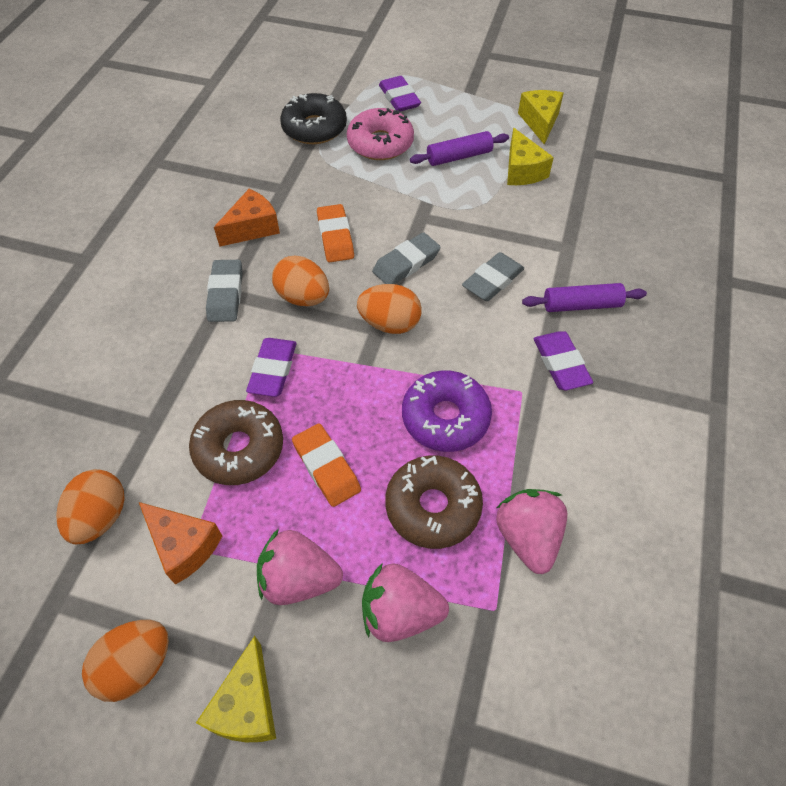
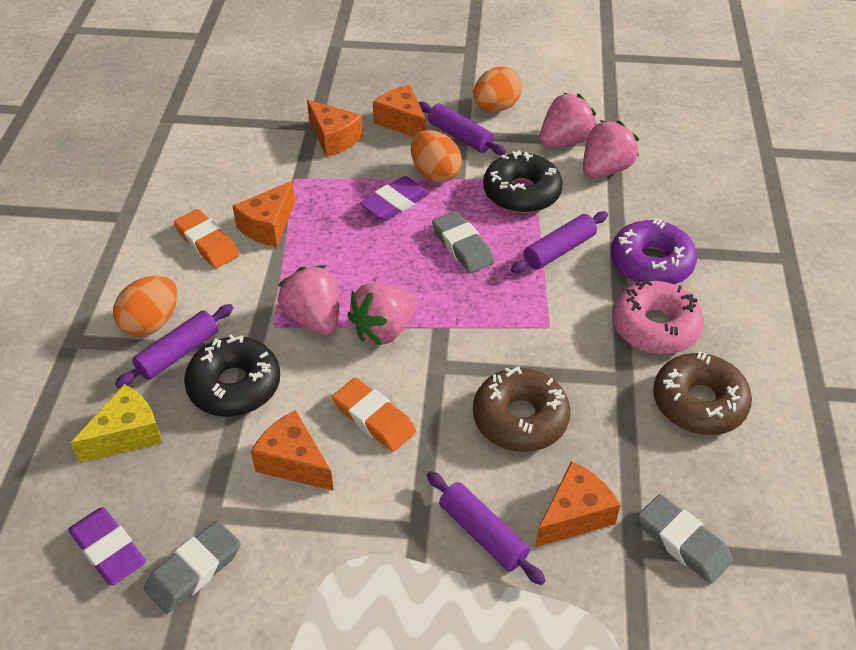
black donut: 1 -> 2
orange cheese: 2 -> 5
orange egg: 4 -> 3
pink strawberry: 3 -> 4
purple eraser: 3 -> 2
purple rolling pin: 2 -> 4
yellow cheese: 3 -> 1

